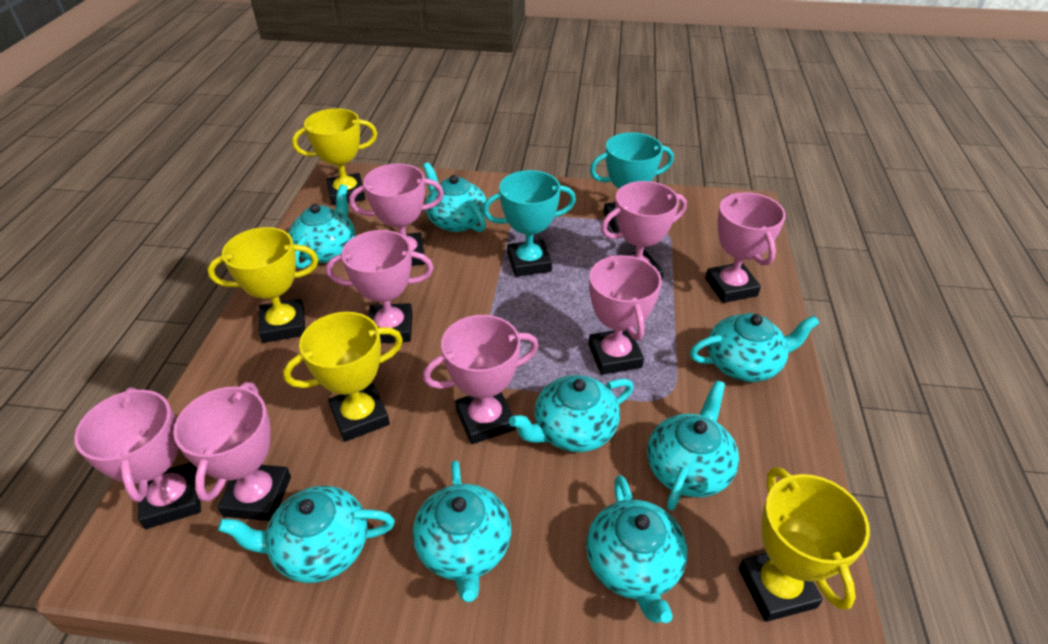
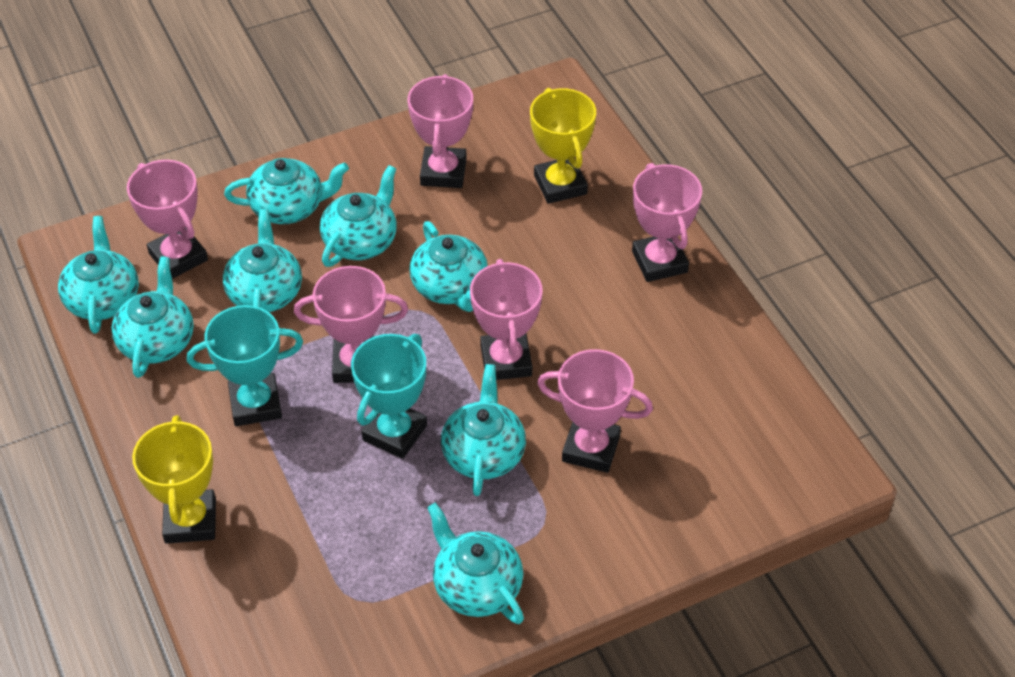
pink trophy: 8 -> 6
yellow trophy: 4 -> 2

